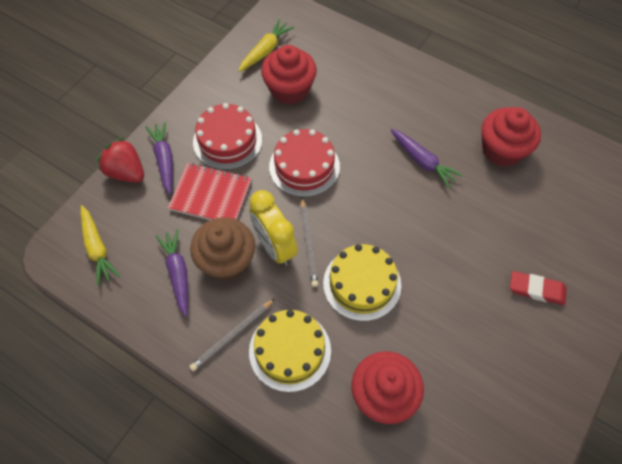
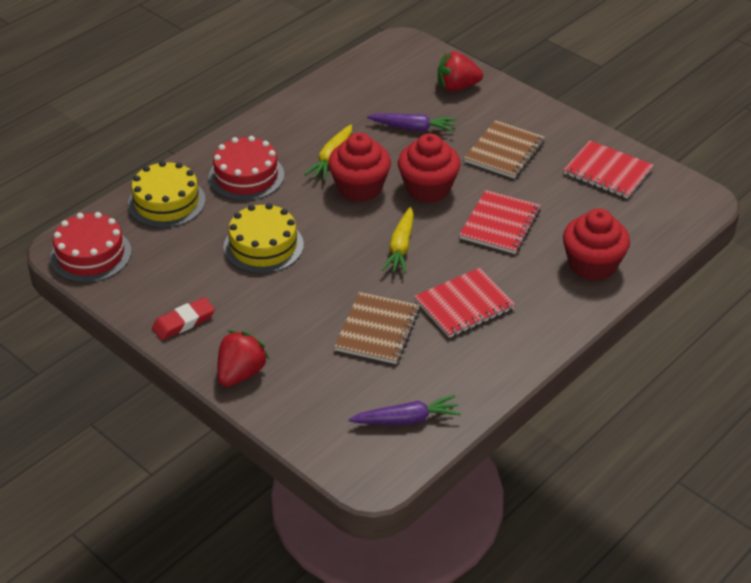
brown cupcake: 1 -> 0
brown notebook: 0 -> 2
grey pencil: 2 -> 0
purple carrot: 3 -> 2
red notebook: 1 -> 3
red strawberry: 1 -> 2
yellow clock: 1 -> 0

